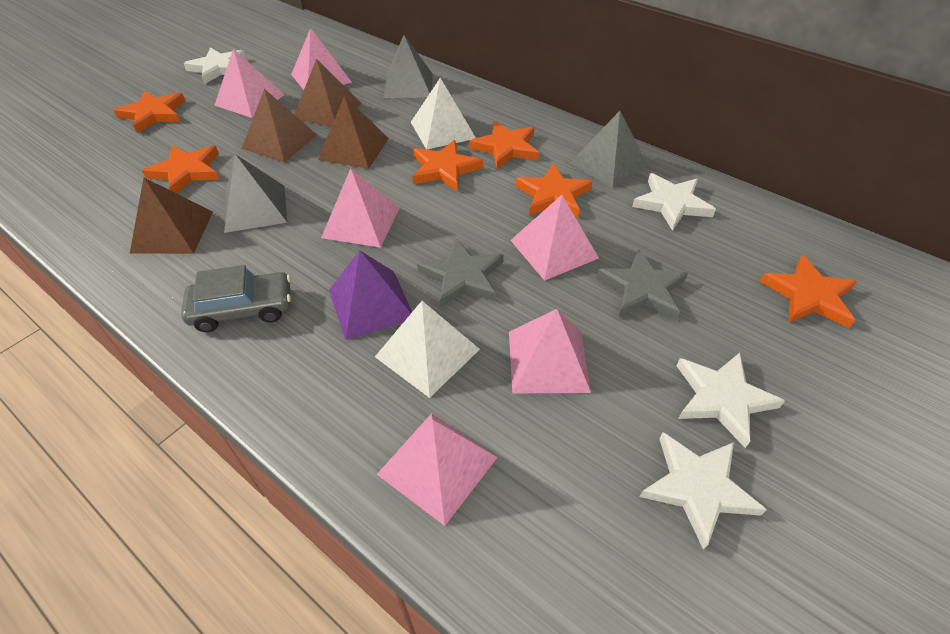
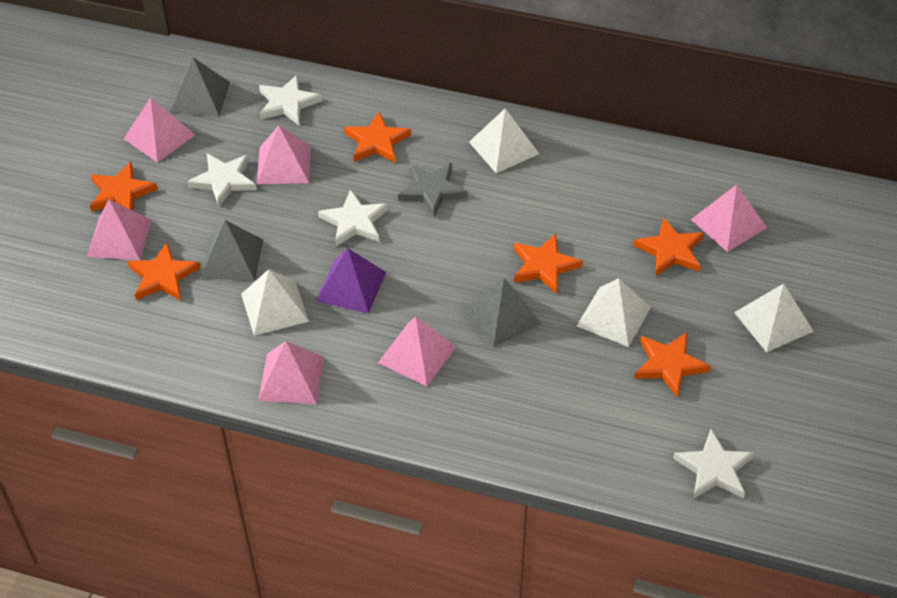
brown pyramid: 4 -> 0
grey car: 1 -> 0
grey star: 2 -> 1
white pyramid: 2 -> 4

